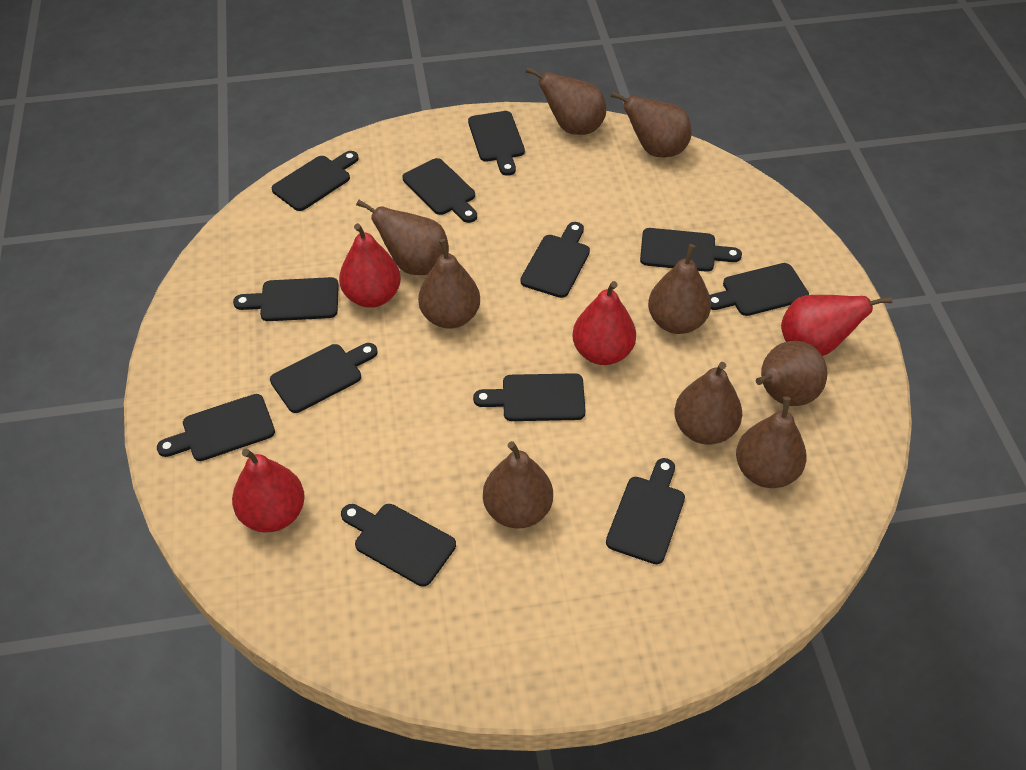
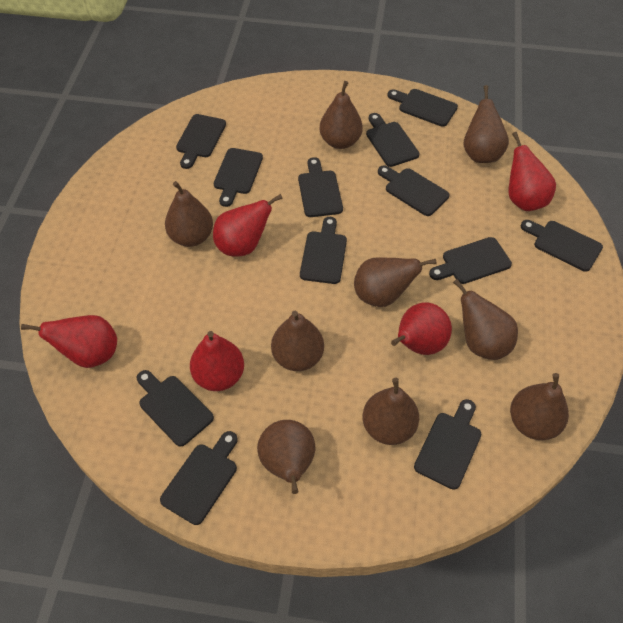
red pear: 4 -> 5

